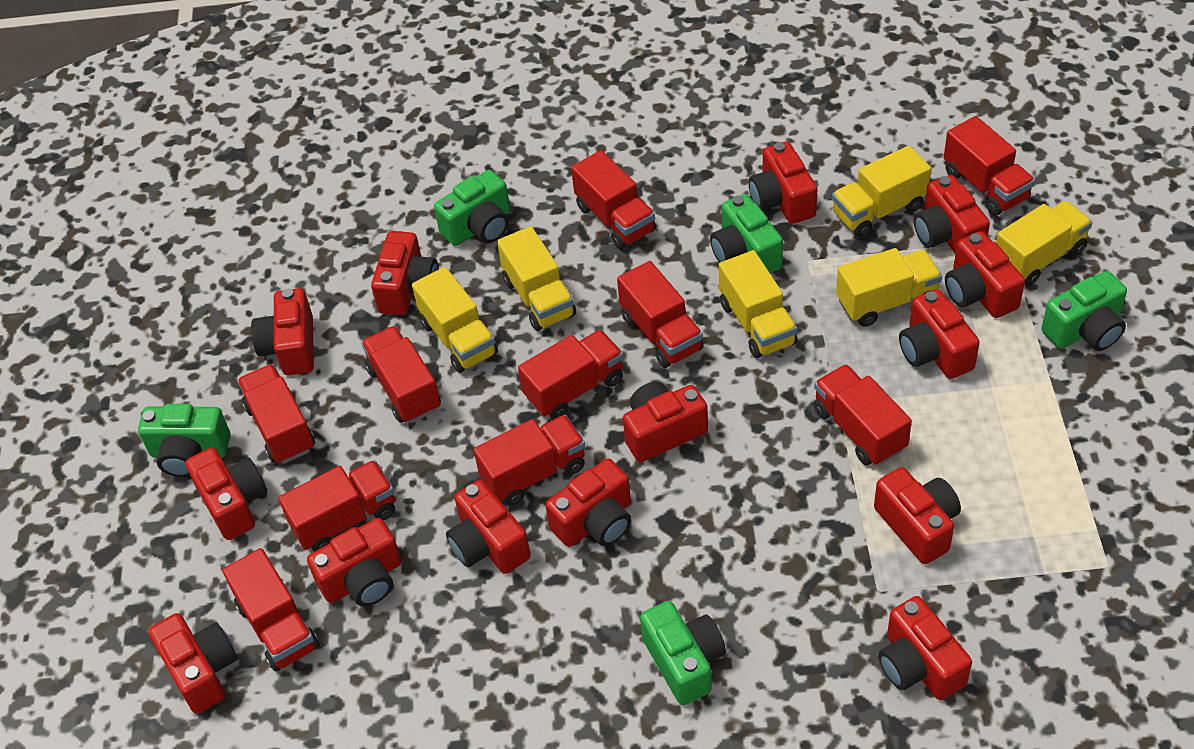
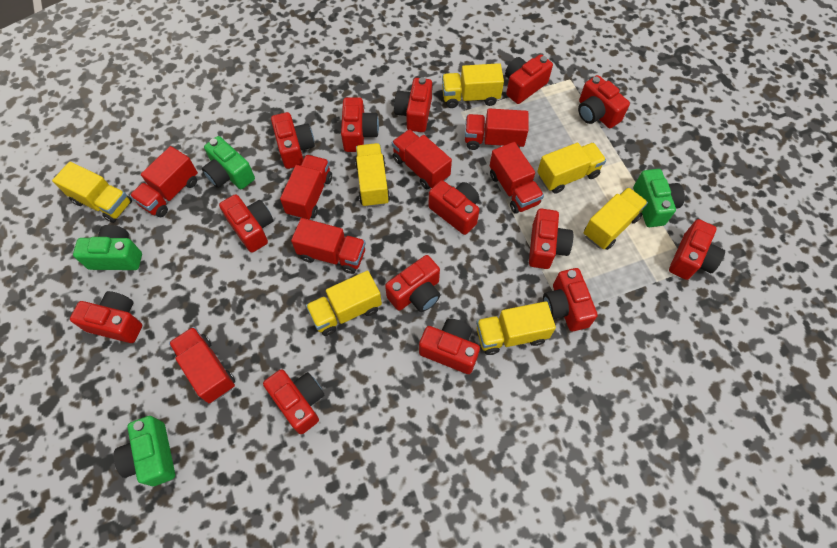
green camera: 5 -> 4
red truck: 10 -> 7
yellow truck: 6 -> 7

